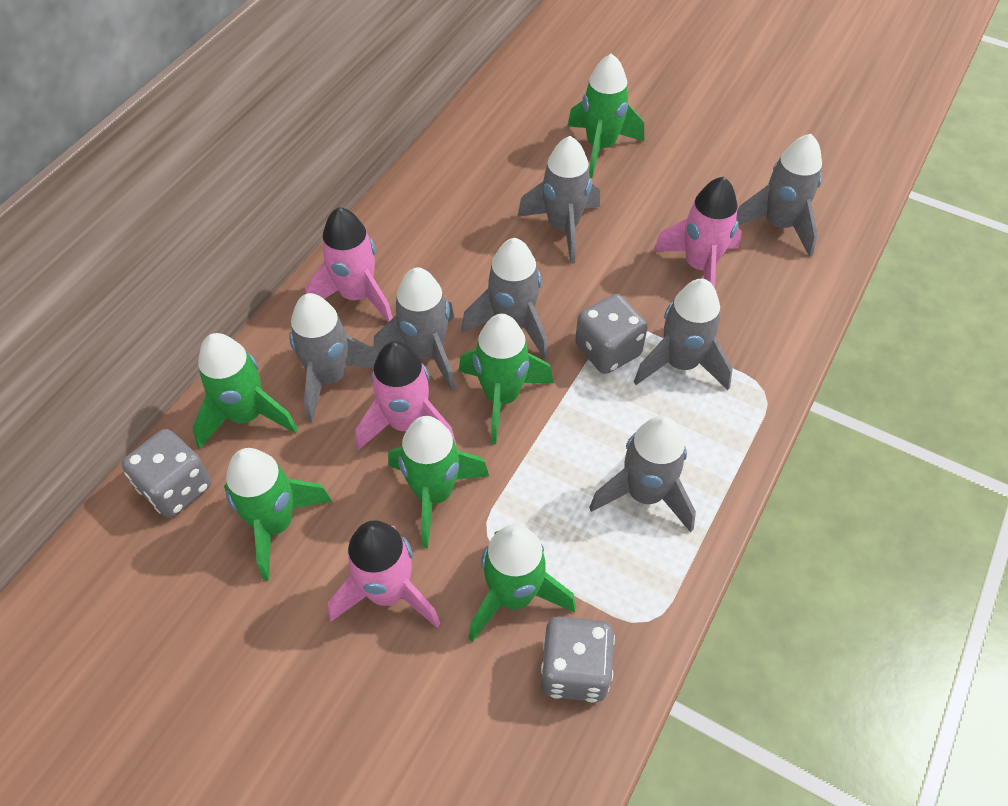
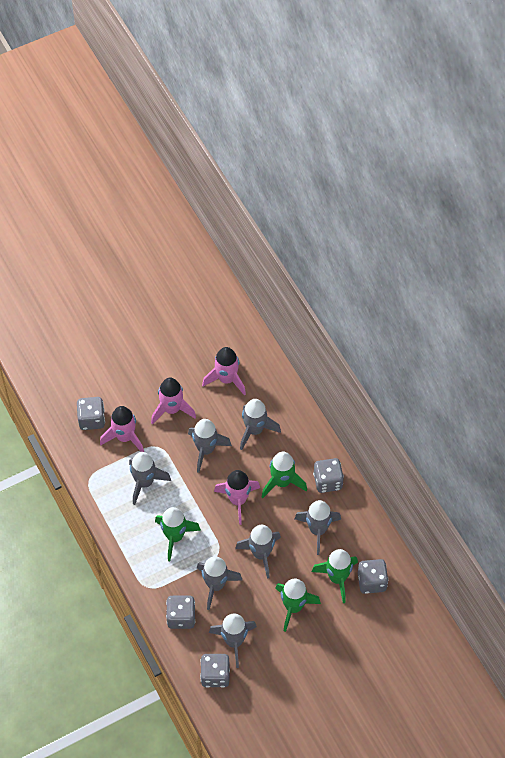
green rocket: 6 -> 4
grey dice: 3 -> 5

